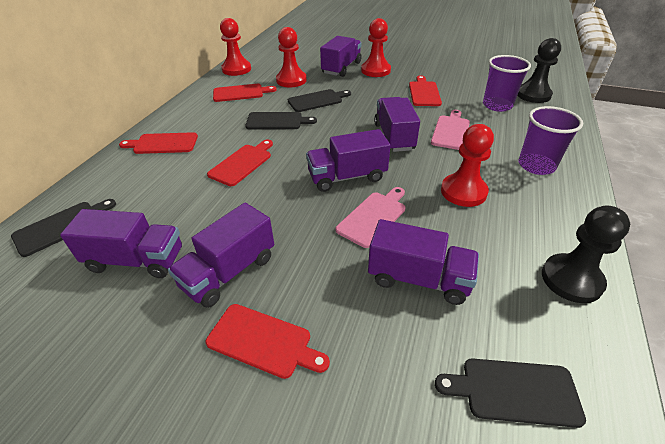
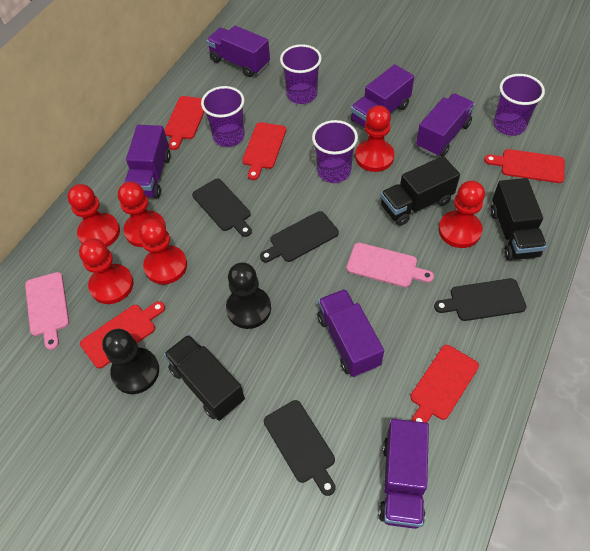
black truck: 0 -> 3
purple cup: 2 -> 4
red pawn: 4 -> 6

